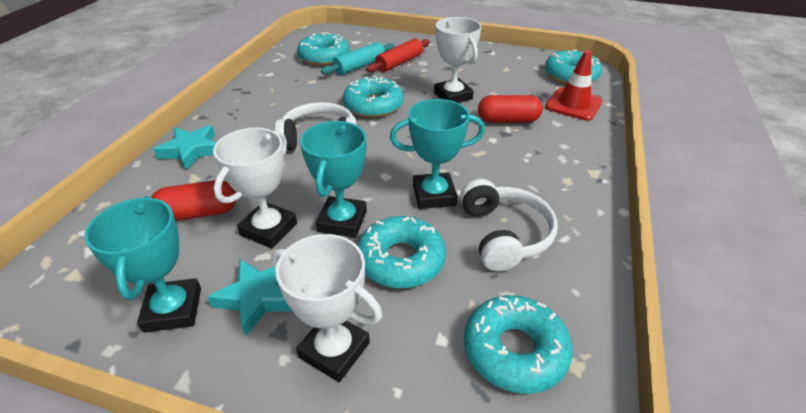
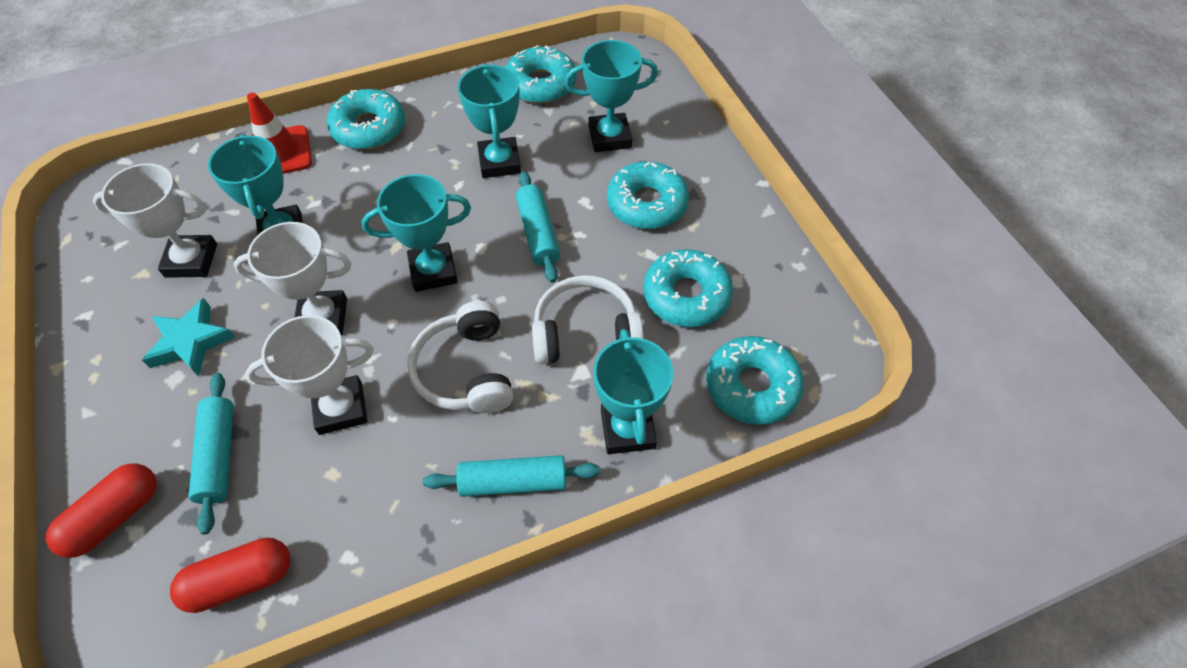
red rolling pin: 1 -> 0
turquoise rolling pin: 1 -> 3
turquoise star: 2 -> 1
turquoise trophy: 3 -> 5

